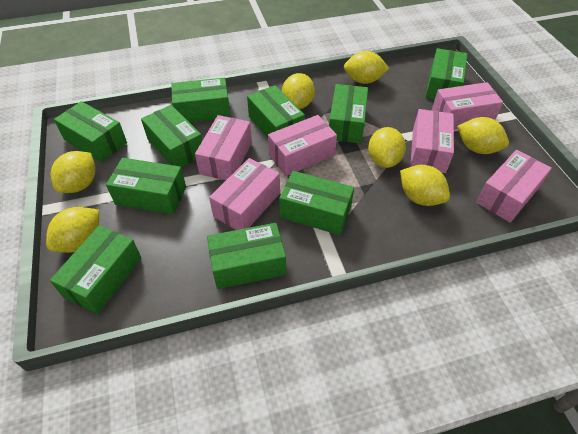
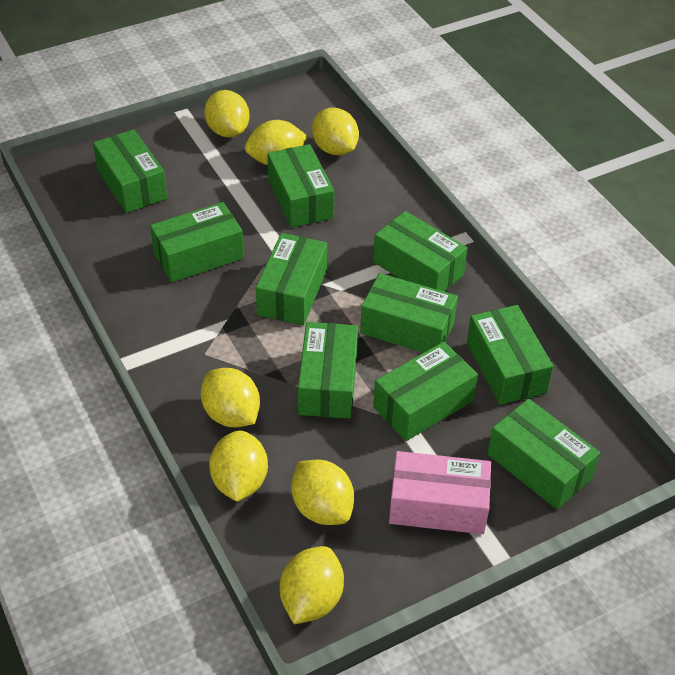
pink box: 6 -> 1

